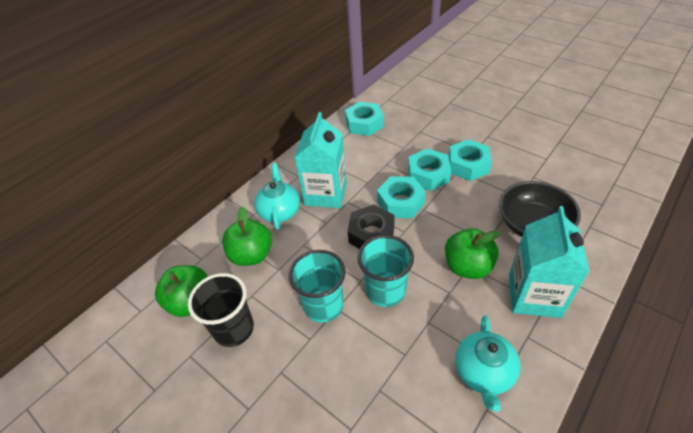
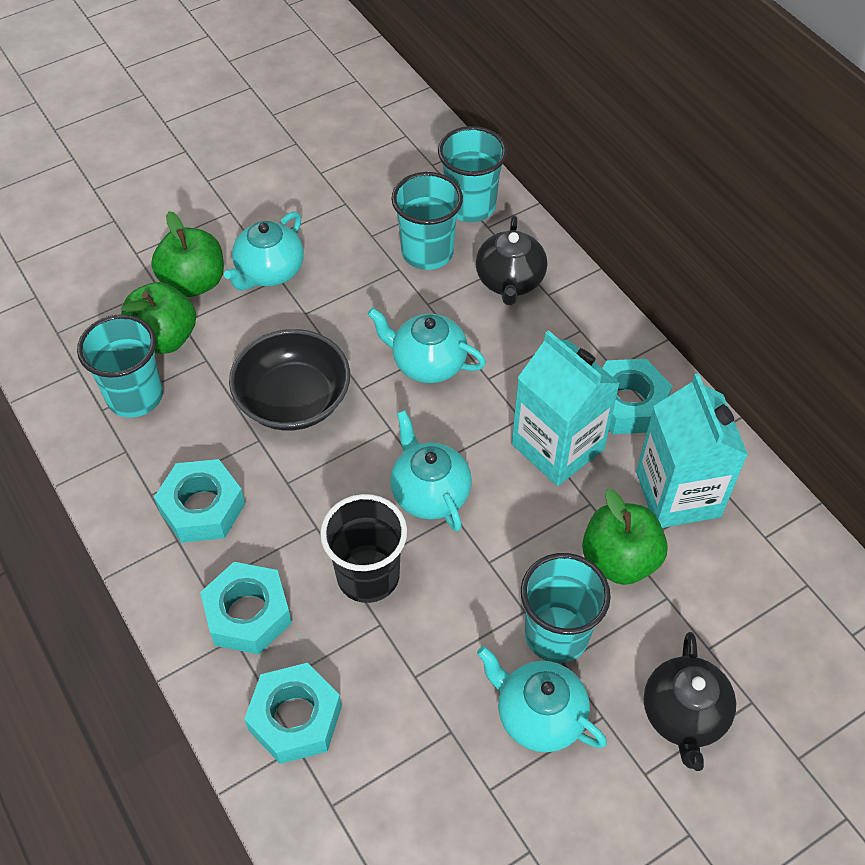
black nut: 1 -> 0
black teapot: 0 -> 2
turquoise cup: 2 -> 4
turquoise teapot: 2 -> 4

